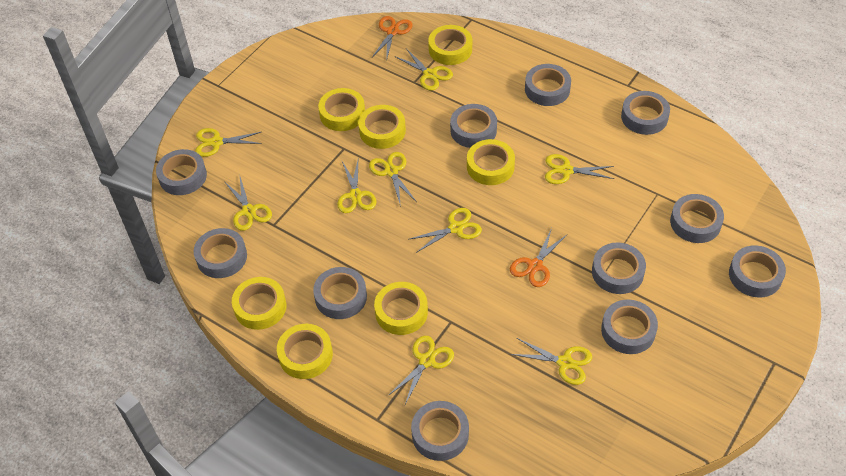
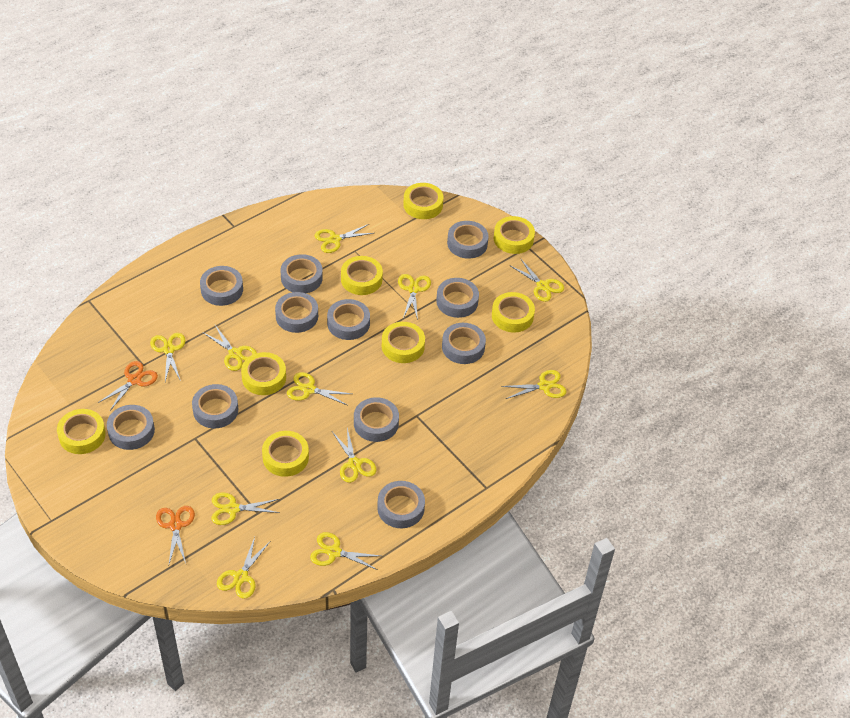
yellow scissors: 9 -> 11
yellow tape: 7 -> 8

